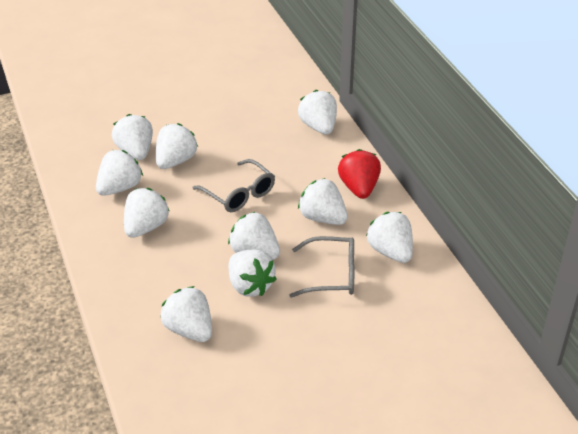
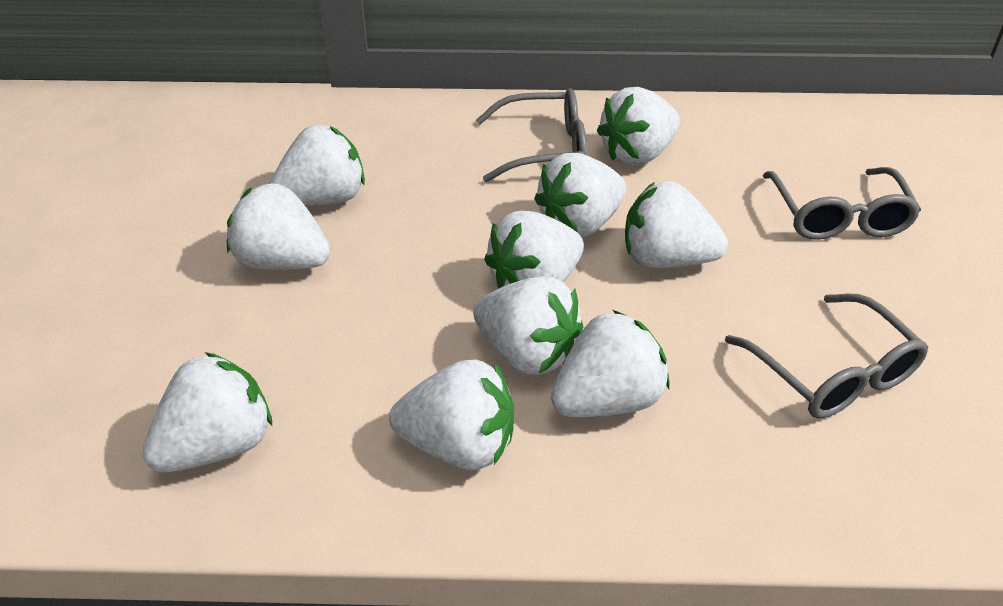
grey glasses: 2 -> 3
red strawberry: 1 -> 0

